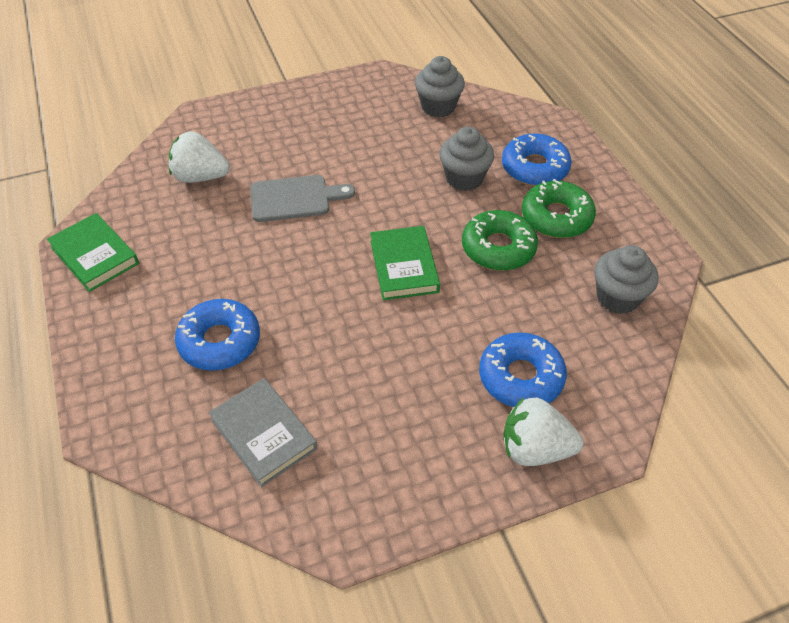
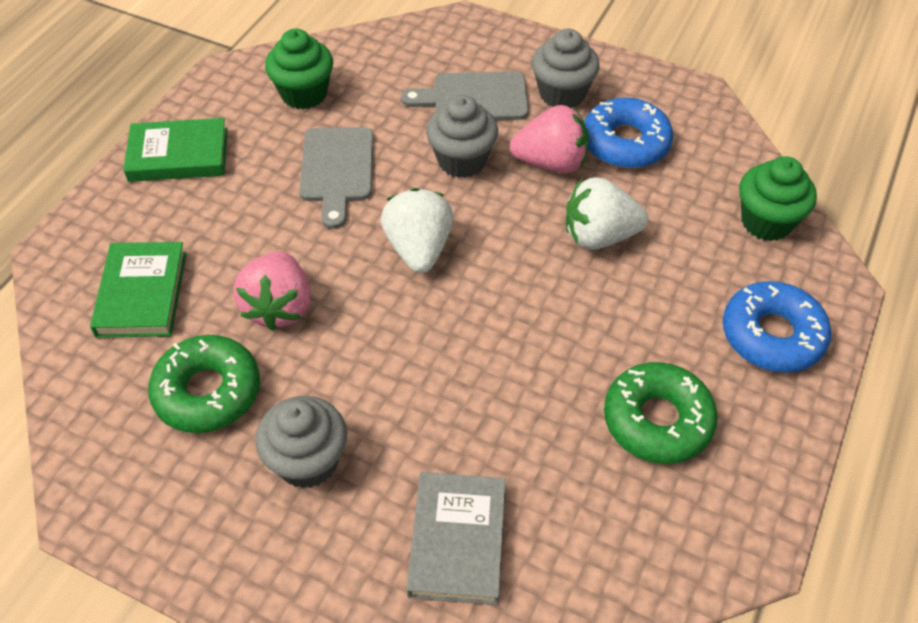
blue donut: 3 -> 2
green cupcake: 0 -> 2
grey cutting board: 1 -> 2
pink strawberry: 0 -> 2

